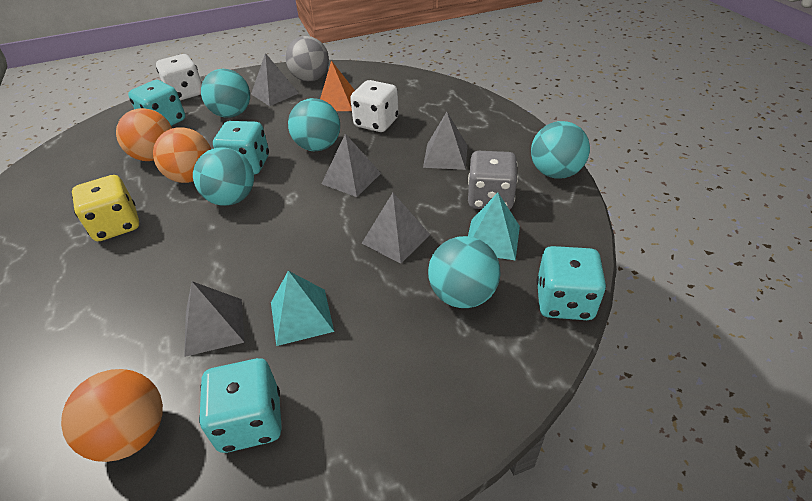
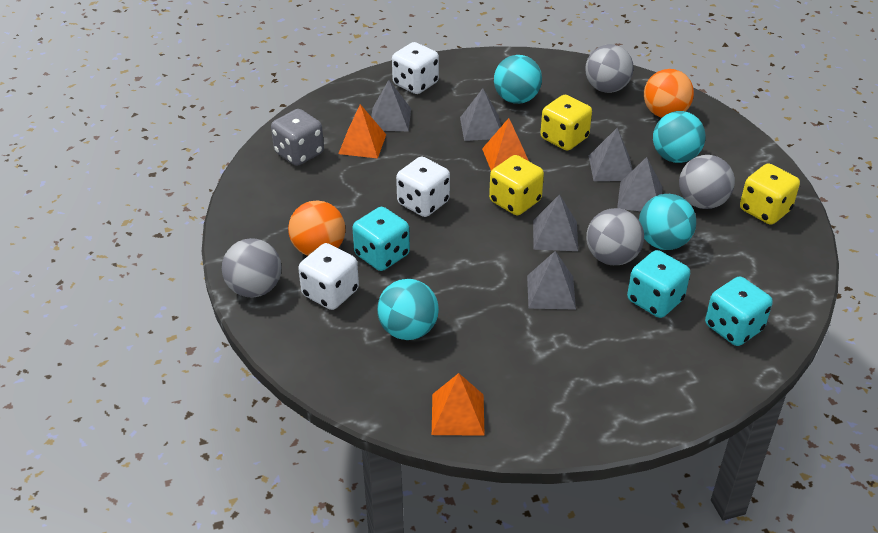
grey ball: 1 -> 4
grey pyramid: 5 -> 6
orange ball: 3 -> 2
orange pyramid: 1 -> 3
turquoise ball: 5 -> 4
turquoise dice: 4 -> 3
turquoise pyramid: 2 -> 0
white dice: 2 -> 3
yellow dice: 1 -> 3

